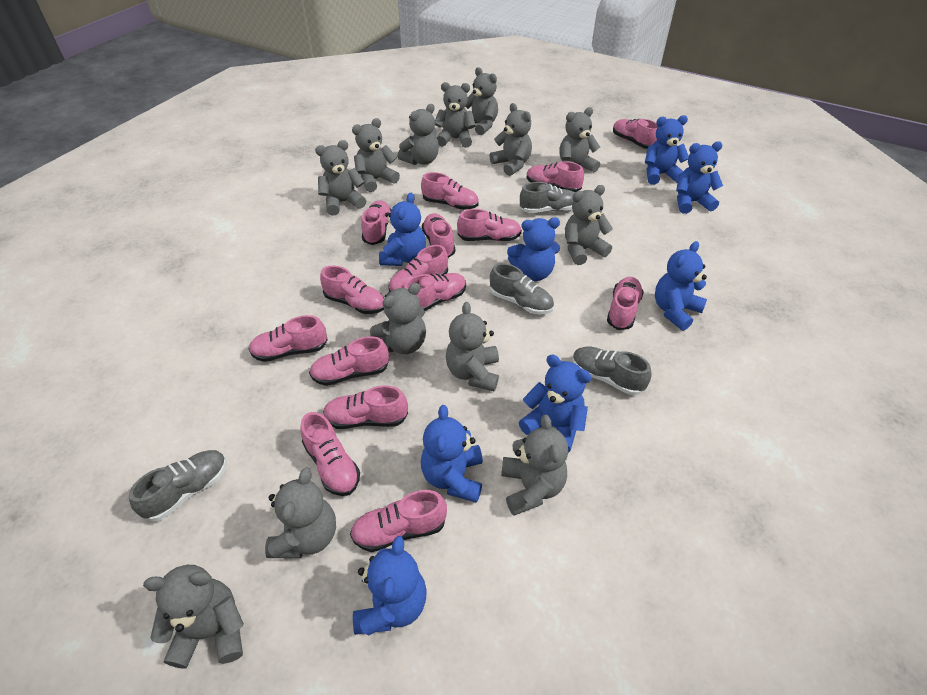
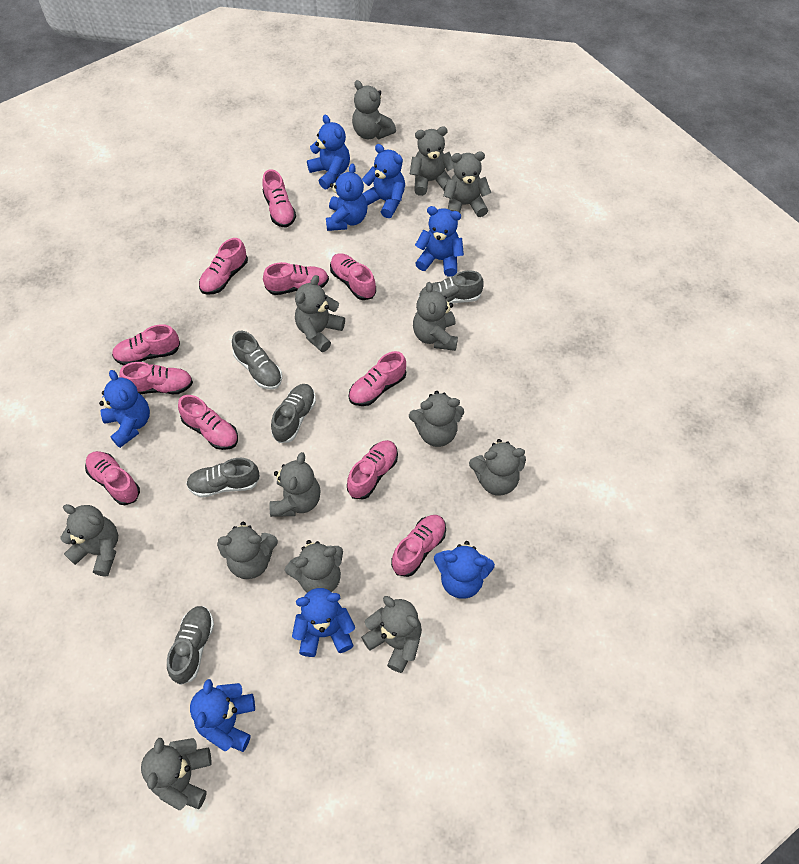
grey shoe: 4 -> 5
pink shoe: 15 -> 11

